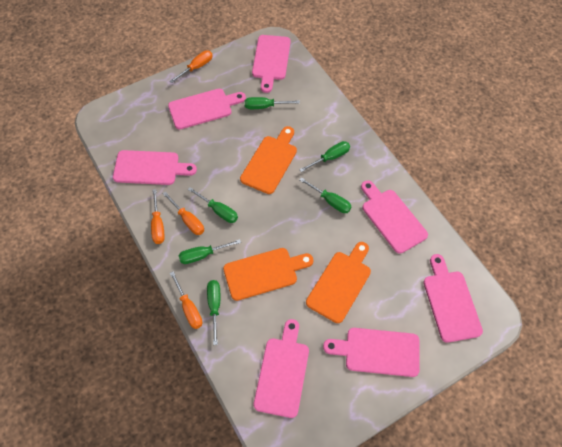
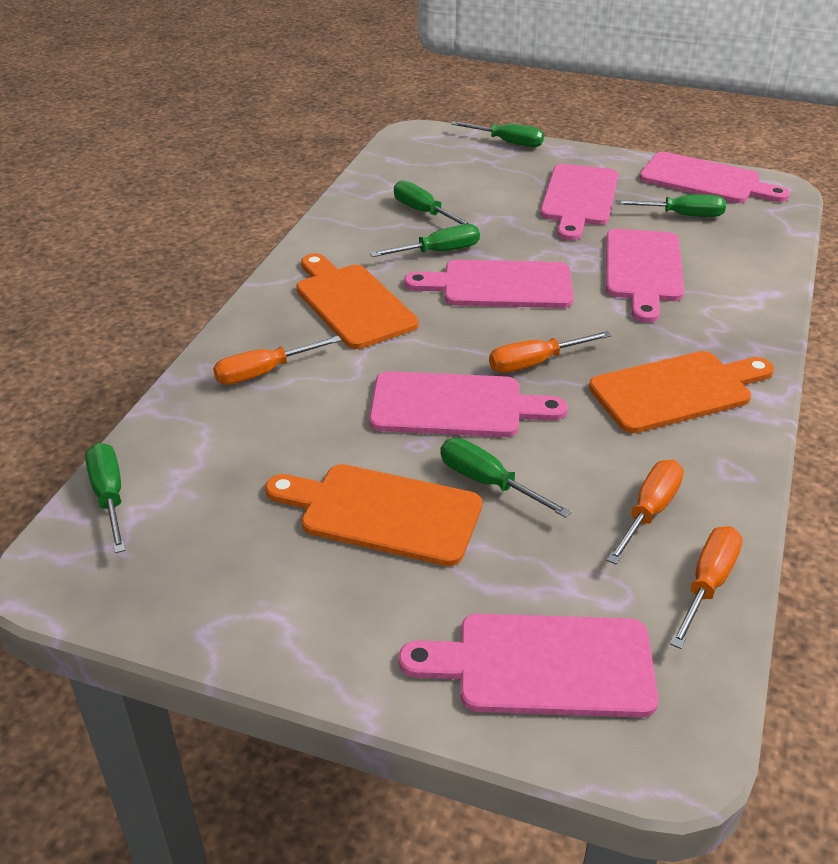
pink cutting board: 7 -> 6

